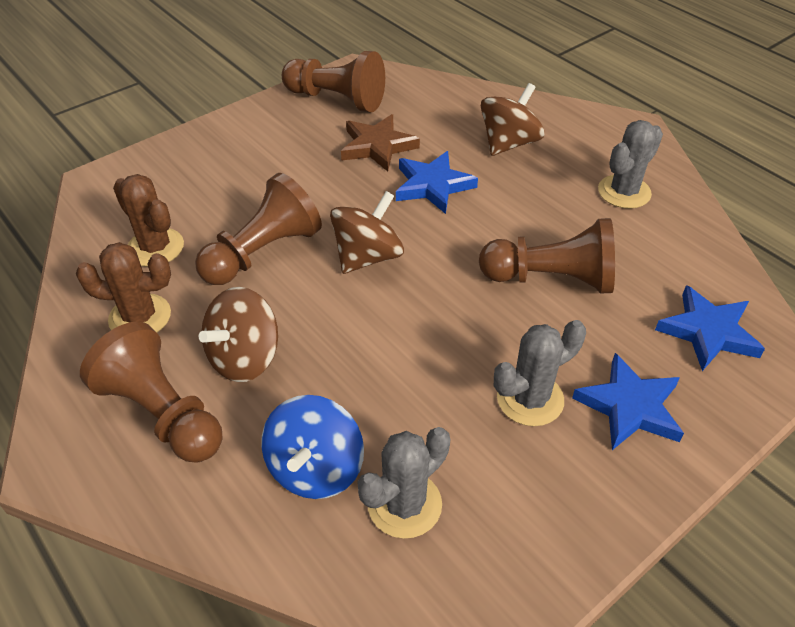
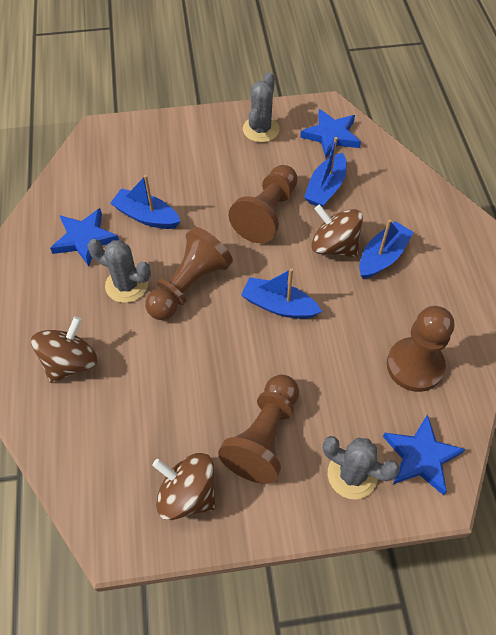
blue boat: 0 -> 4
blue spinning top: 1 -> 0
brown cactus: 2 -> 0
brown star: 1 -> 0

